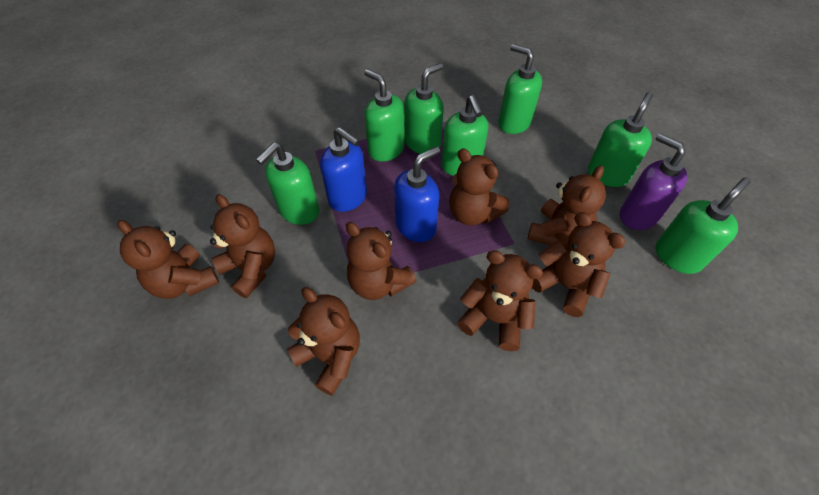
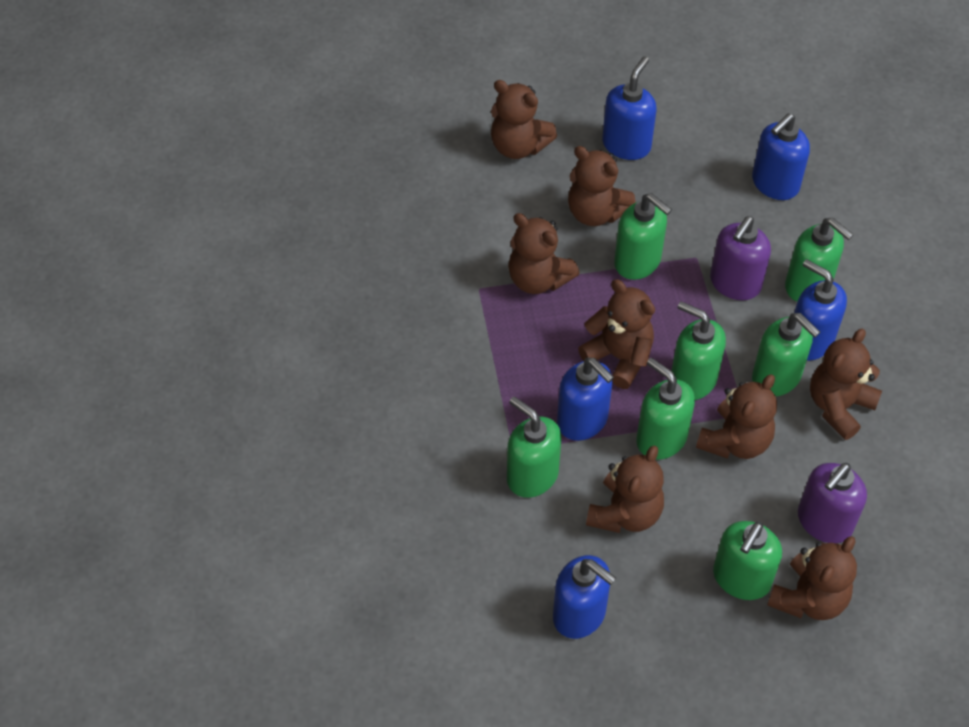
blue soap dispenser: 2 -> 5
purple soap dispenser: 1 -> 2

